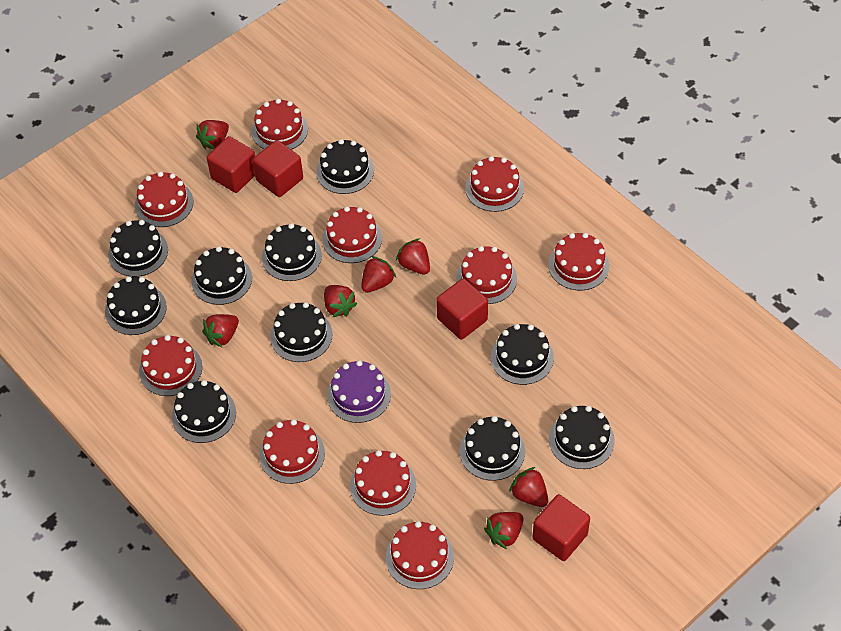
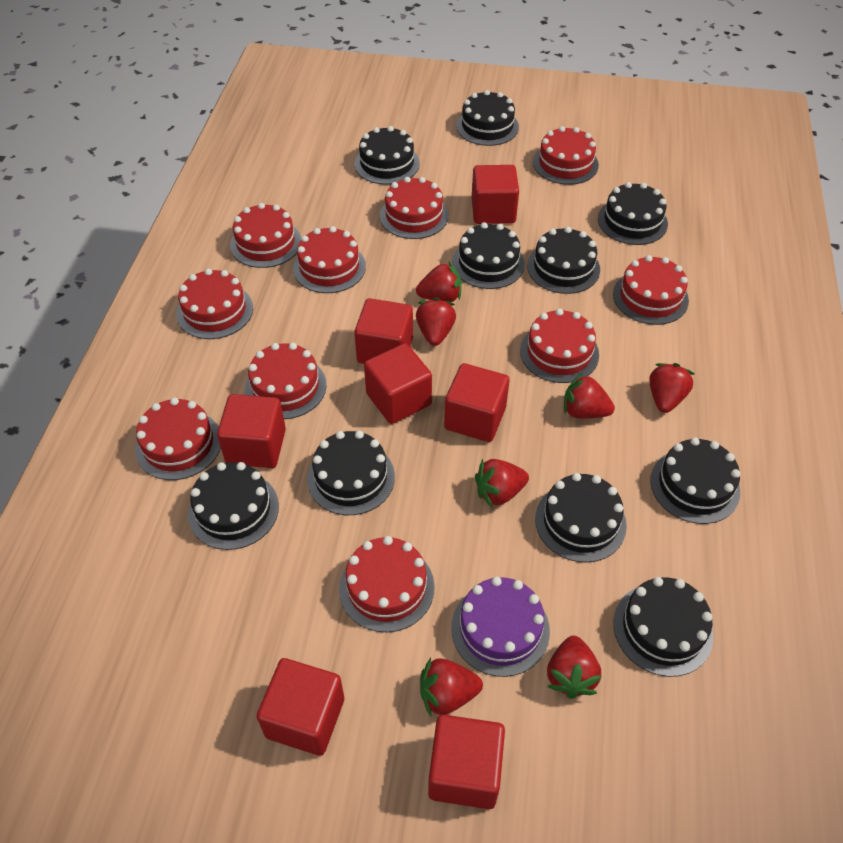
red cube: 4 -> 7

